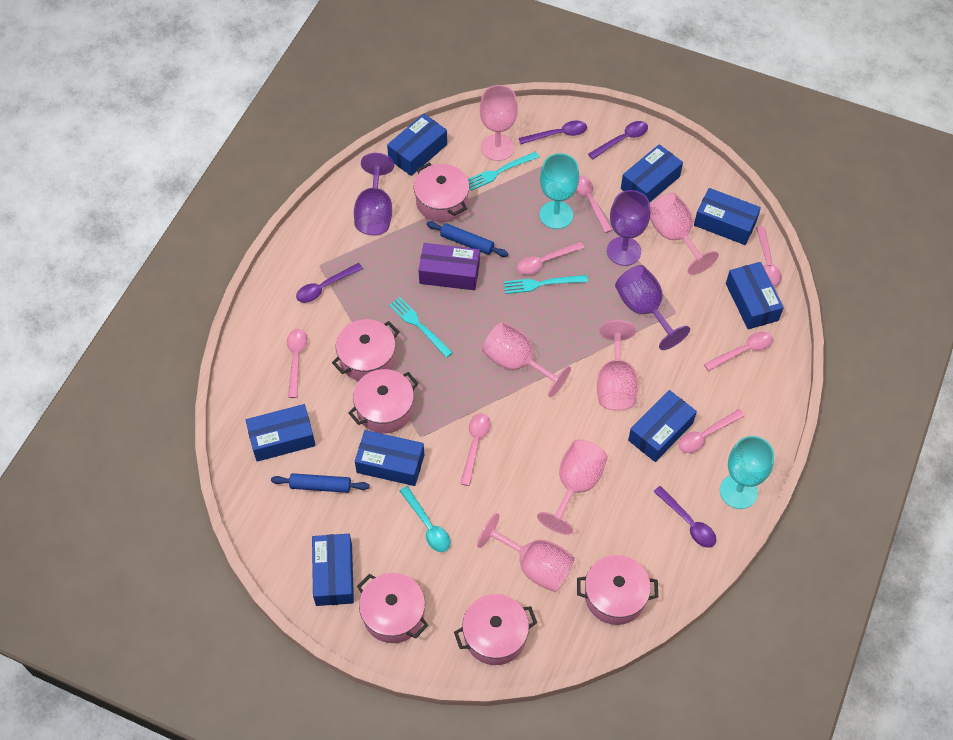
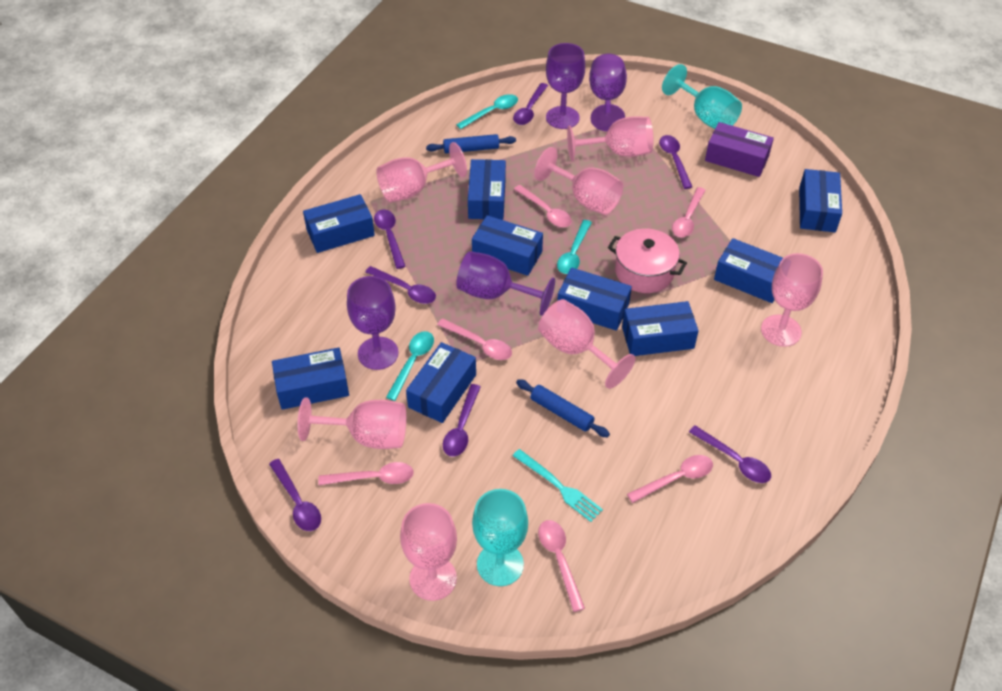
blue box: 8 -> 9
pink goblet: 6 -> 7
pink pot: 6 -> 1
pink spoon: 7 -> 6
purple goblet: 3 -> 4
purple spoon: 4 -> 7
turquoise fork: 3 -> 1
turquoise spoon: 1 -> 3

